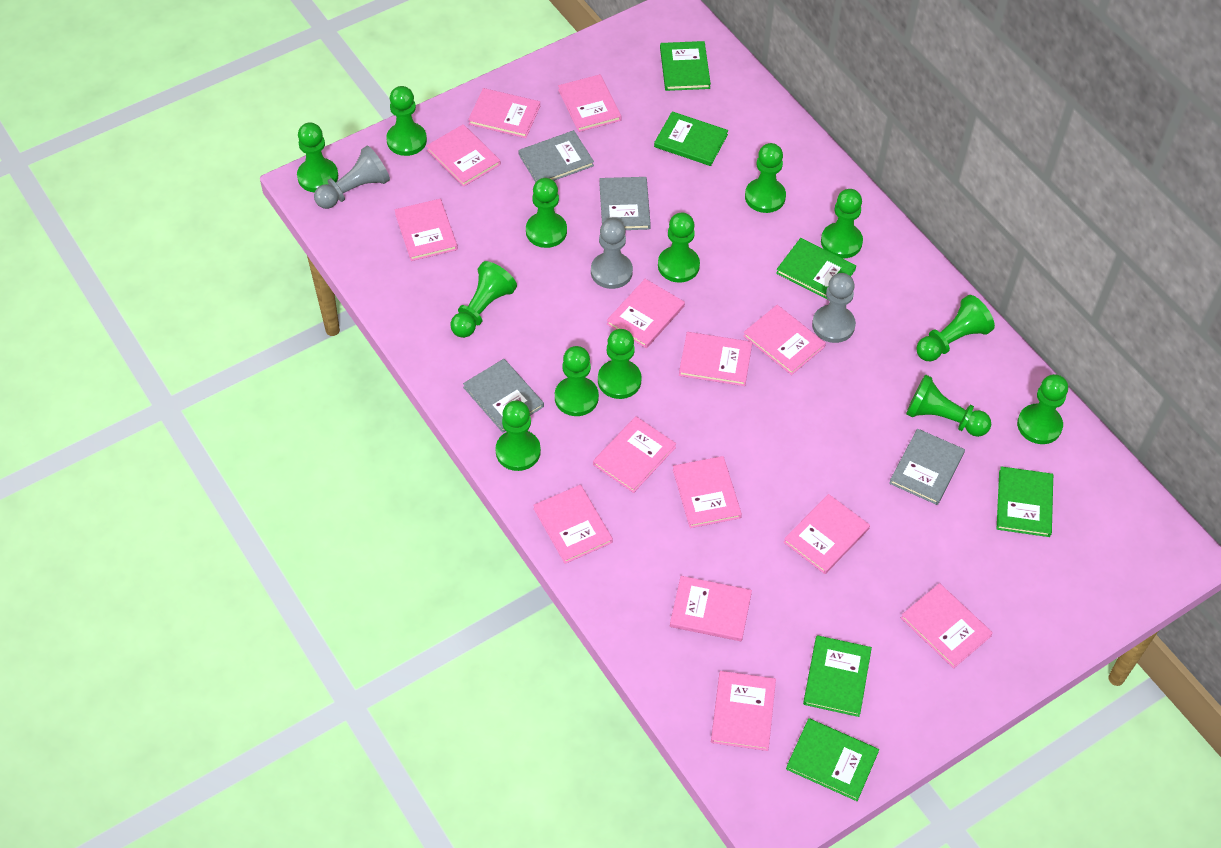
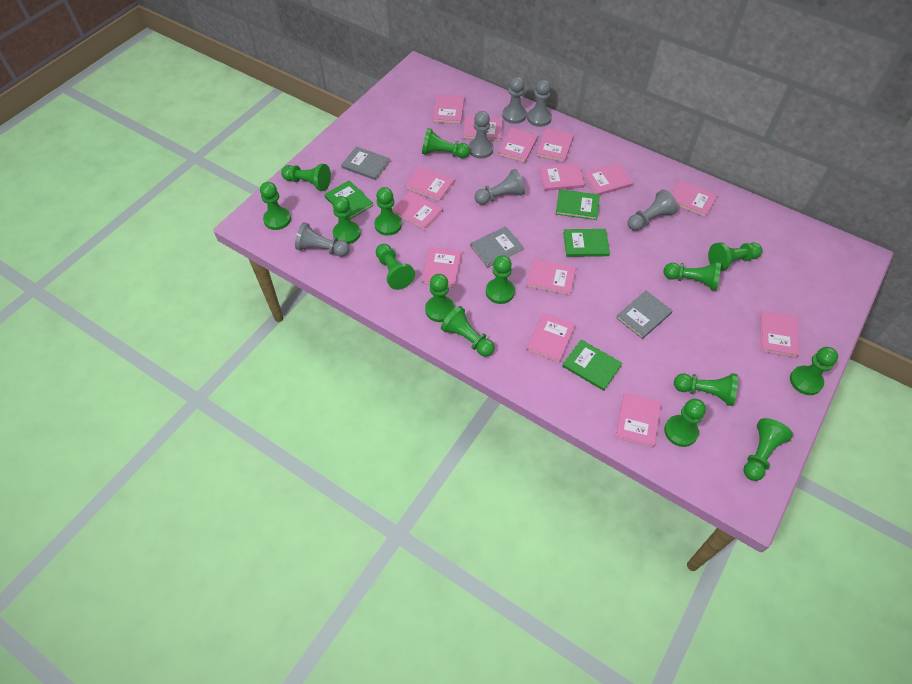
green book: 6 -> 4
green pawn: 13 -> 15
grey book: 4 -> 3
grey pawn: 3 -> 6

